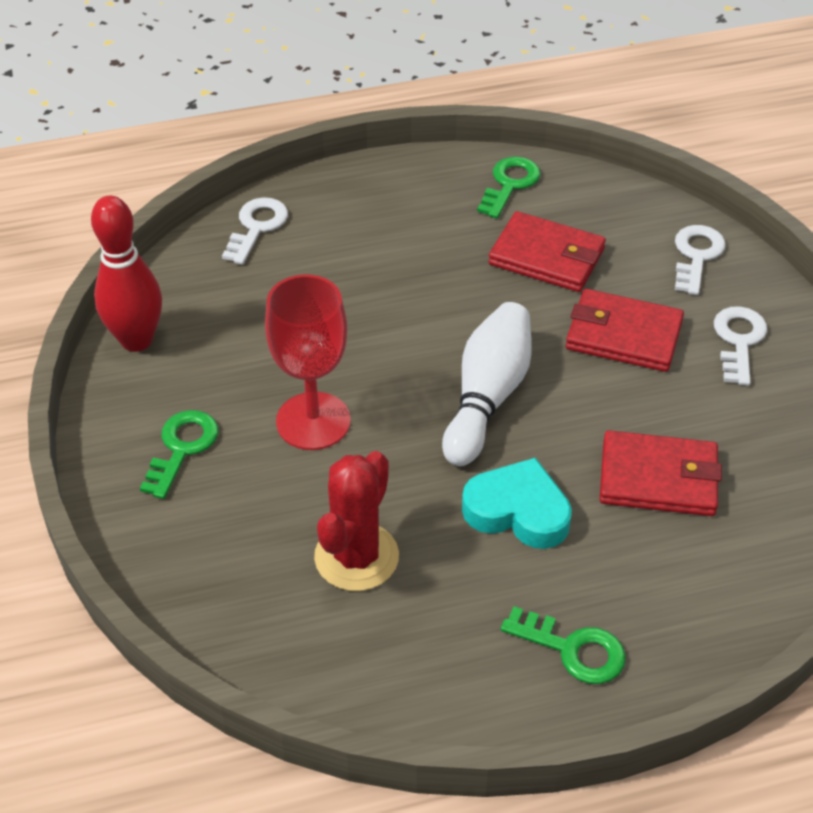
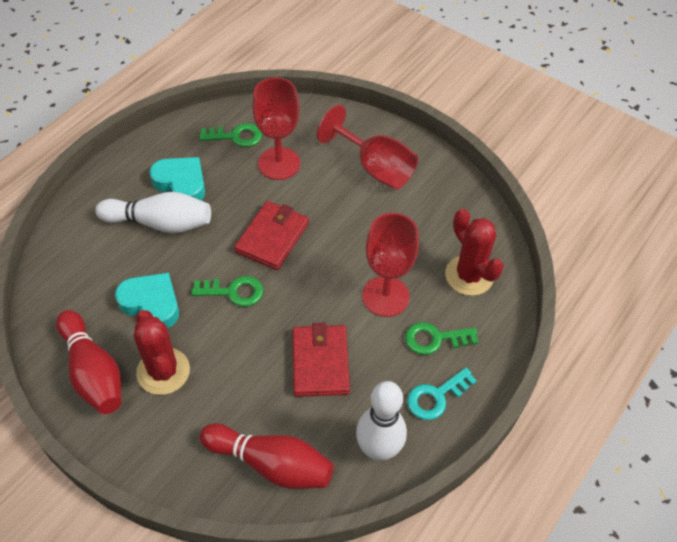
red bowling pin: 1 -> 2
red cactus: 1 -> 2
red goblet: 1 -> 3
red wallet: 3 -> 2
turquoise heart: 1 -> 2
turquoise key: 0 -> 1
white bowling pin: 1 -> 2
white key: 3 -> 0

